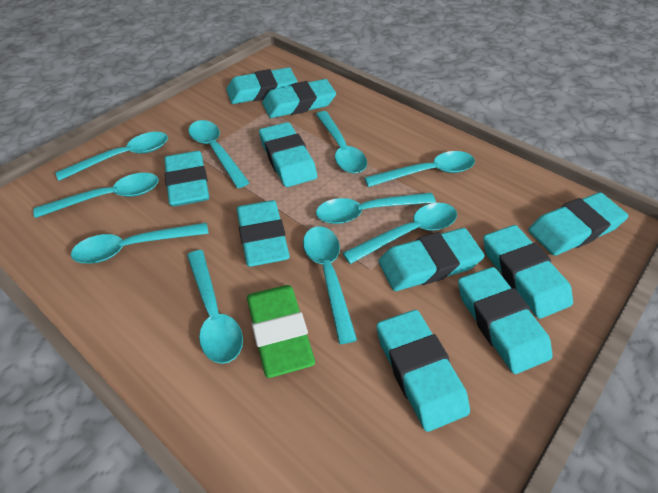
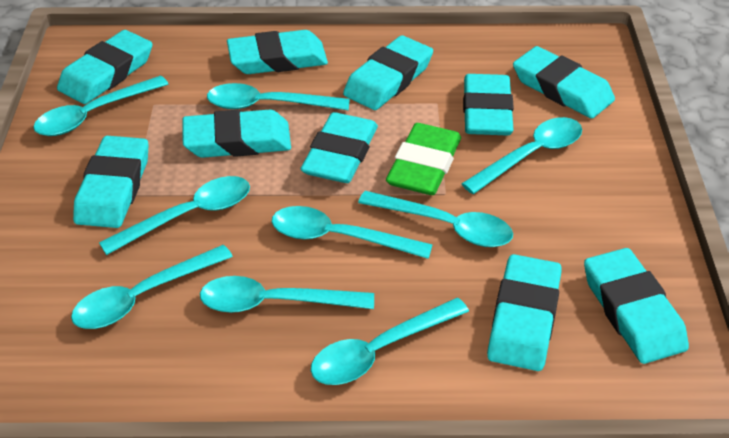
turquoise spoon: 10 -> 9

